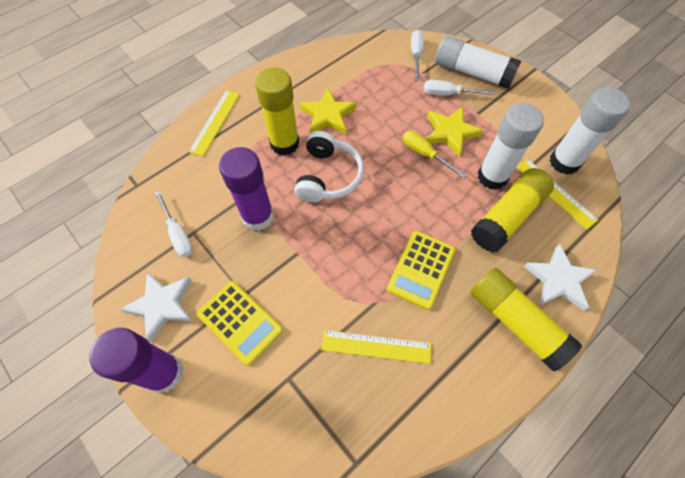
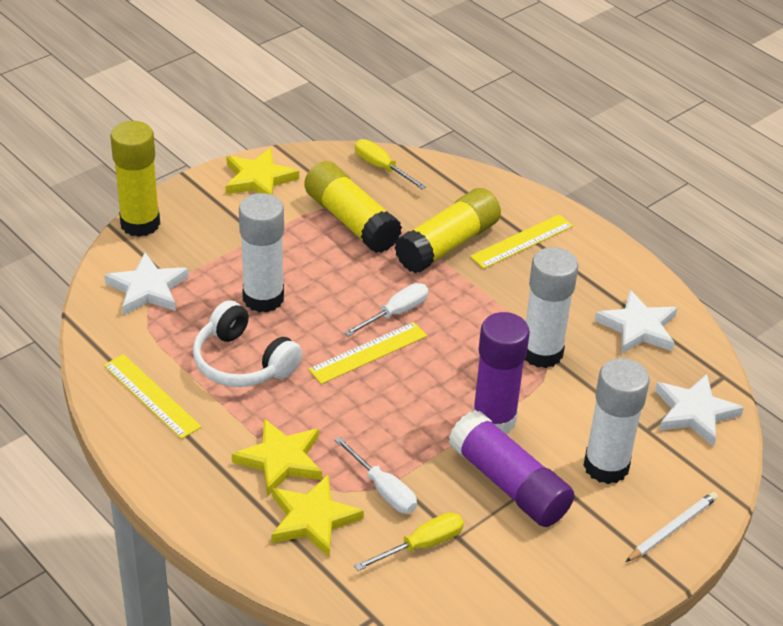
white pencil: 0 -> 1
white screwdriver: 3 -> 2
white star: 2 -> 3
yellow calculator: 2 -> 0
yellow screwdriver: 1 -> 2
yellow star: 2 -> 3

